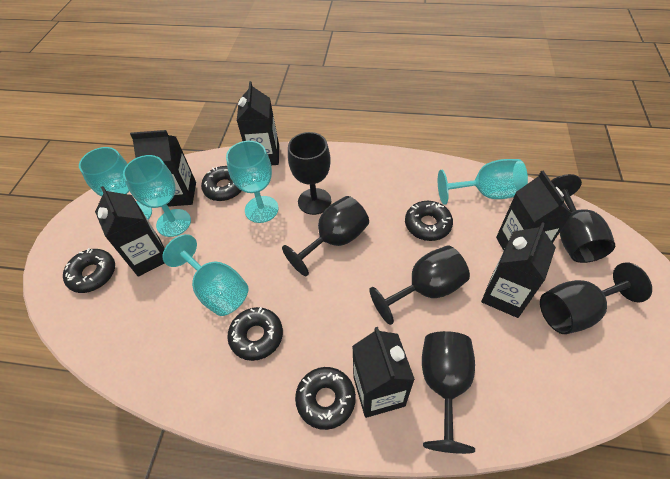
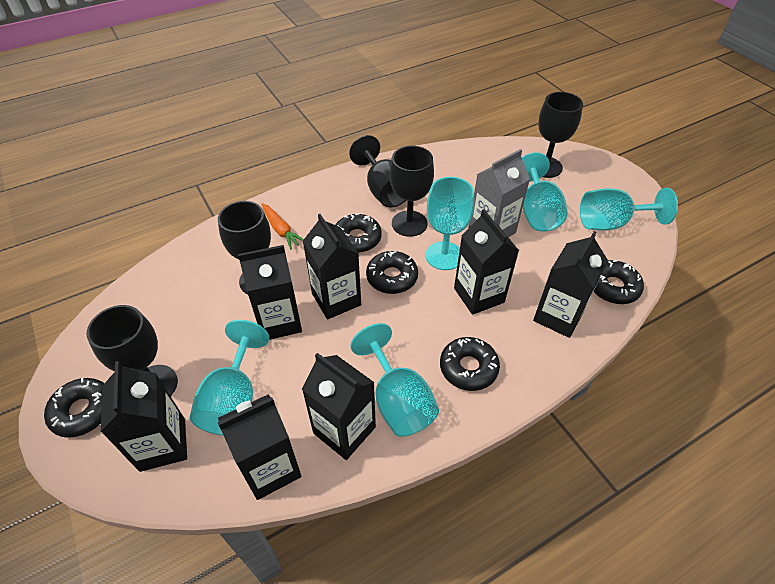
black carton: 6 -> 7
black goblet: 6 -> 5
grey carton: 0 -> 1
orange carrot: 0 -> 1

